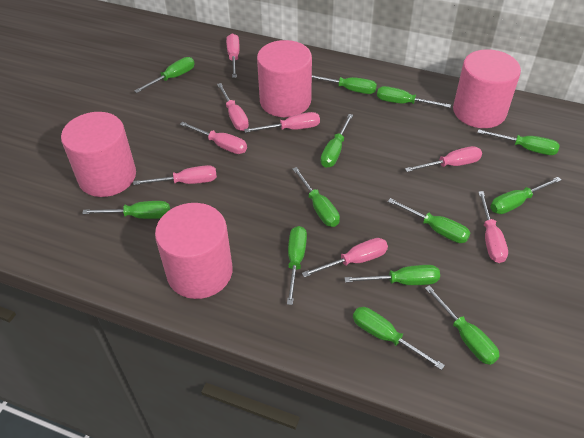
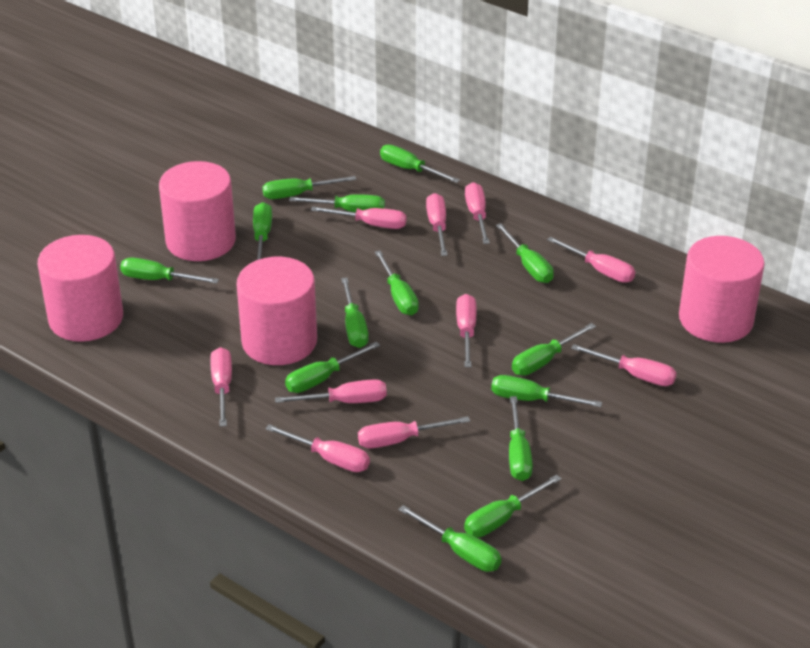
green screwdriver: 13 -> 14
pink screwdriver: 8 -> 10

